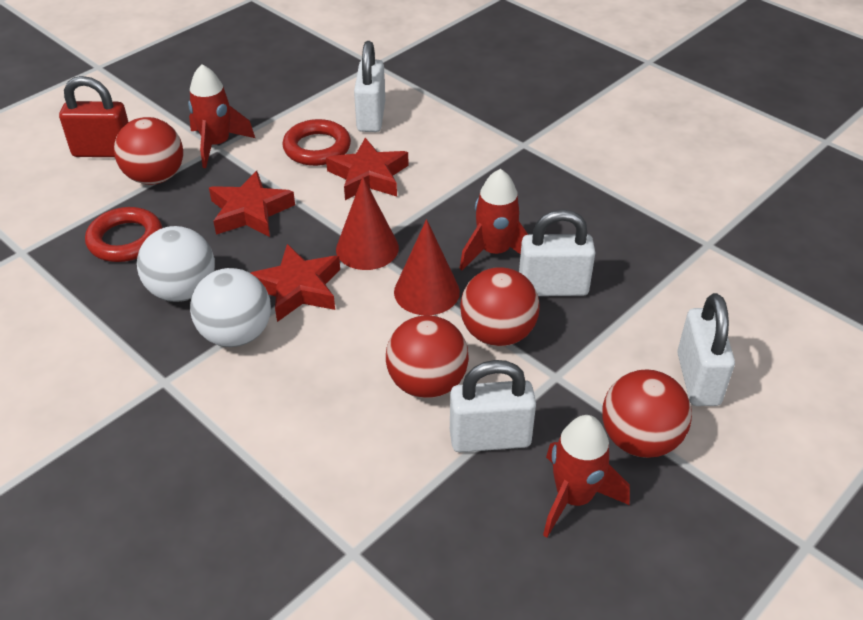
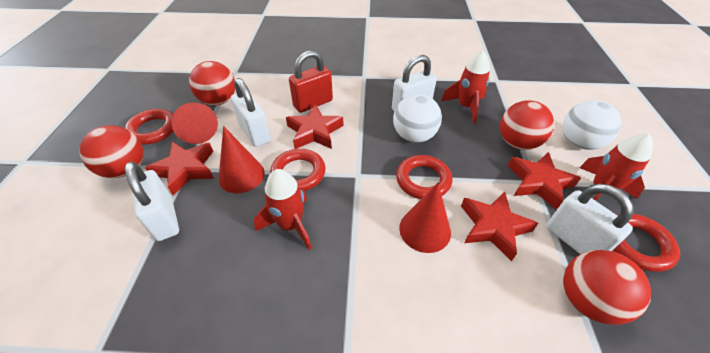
red cone: 2 -> 3
red ring: 2 -> 4
red star: 3 -> 4

